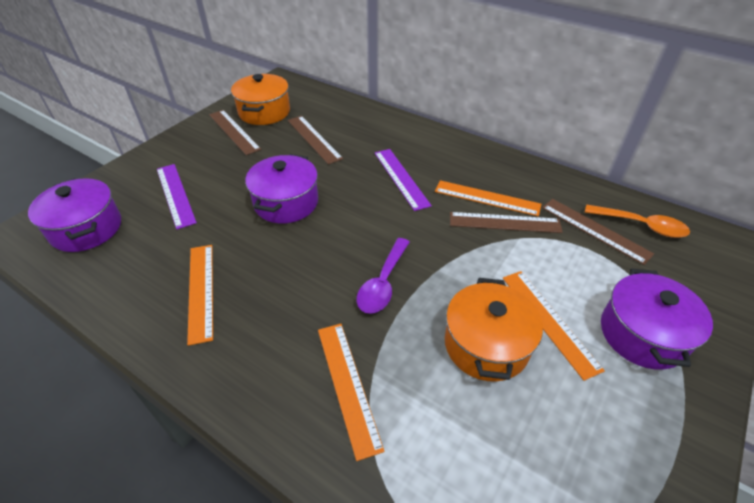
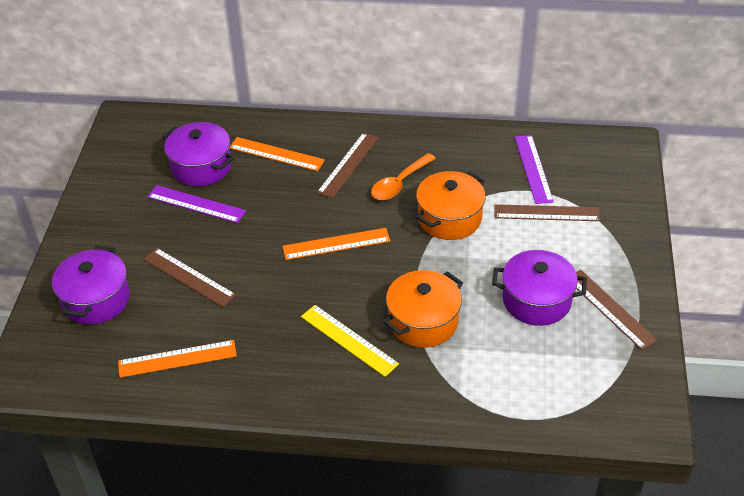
orange ruler: 4 -> 3
purple spoon: 1 -> 0
yellow ruler: 0 -> 1

